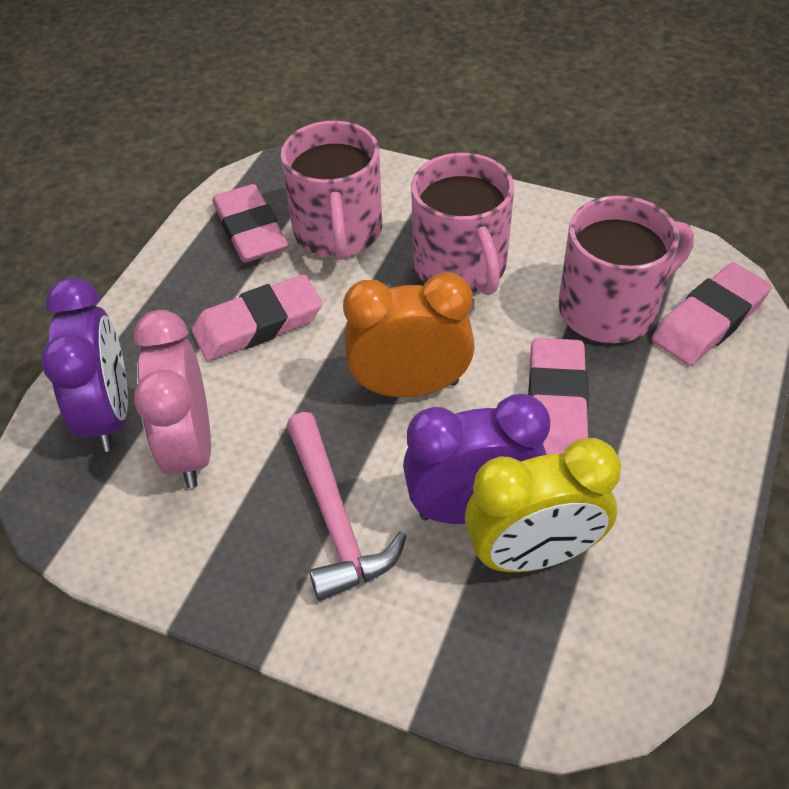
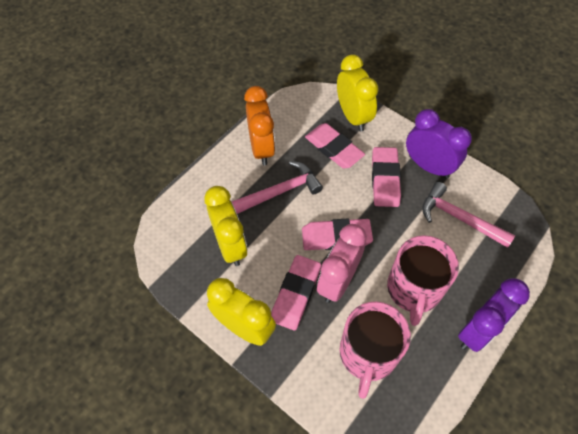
pink hammer: 1 -> 2
pink mug: 3 -> 2
yellow clock: 1 -> 3

